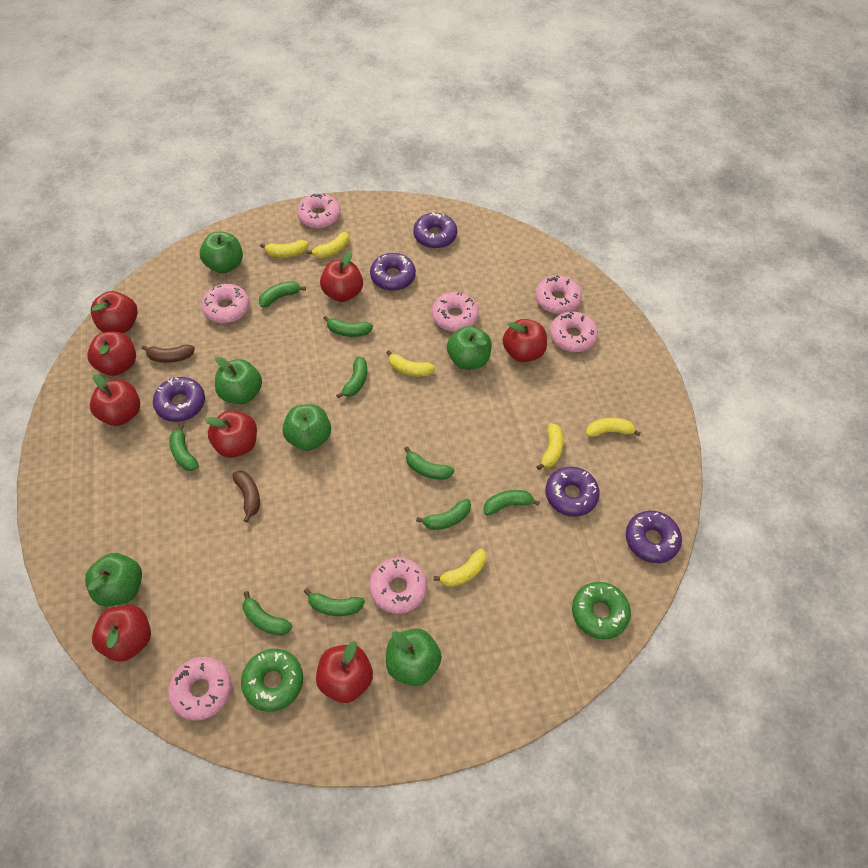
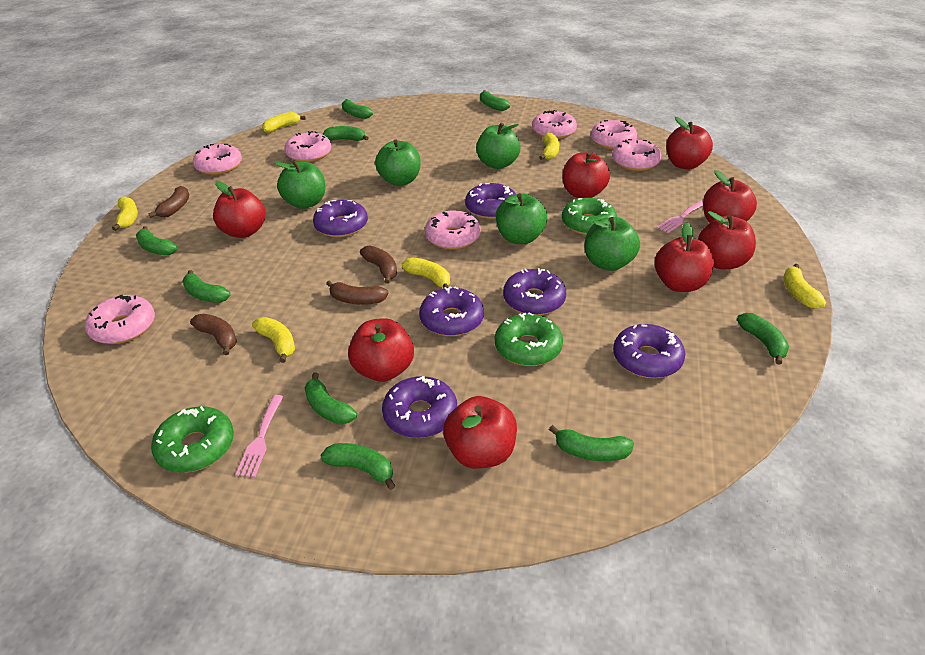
brown banana: 2 -> 4
green apple: 6 -> 5
green donut: 2 -> 3
pink fork: 0 -> 2
purple donut: 5 -> 6

